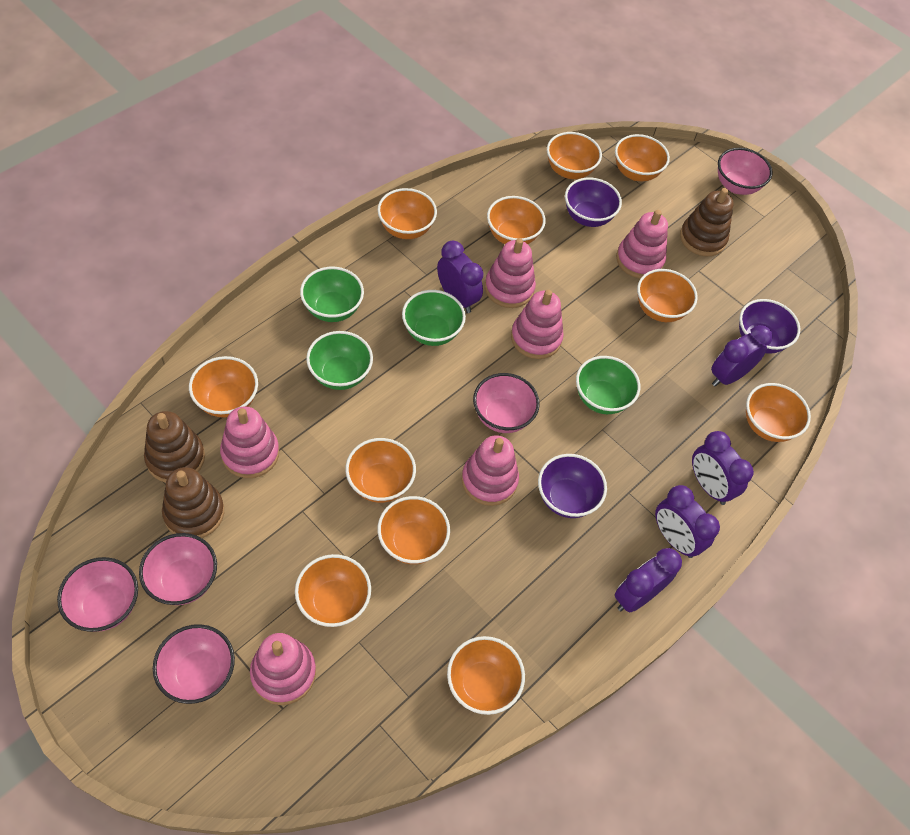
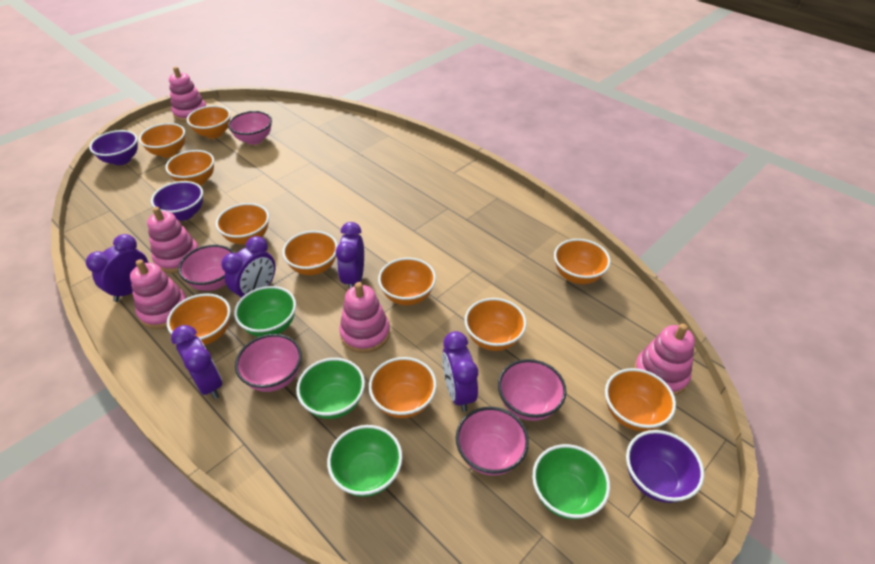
brown stacking toy: 3 -> 0
pink stacking toy: 6 -> 5

